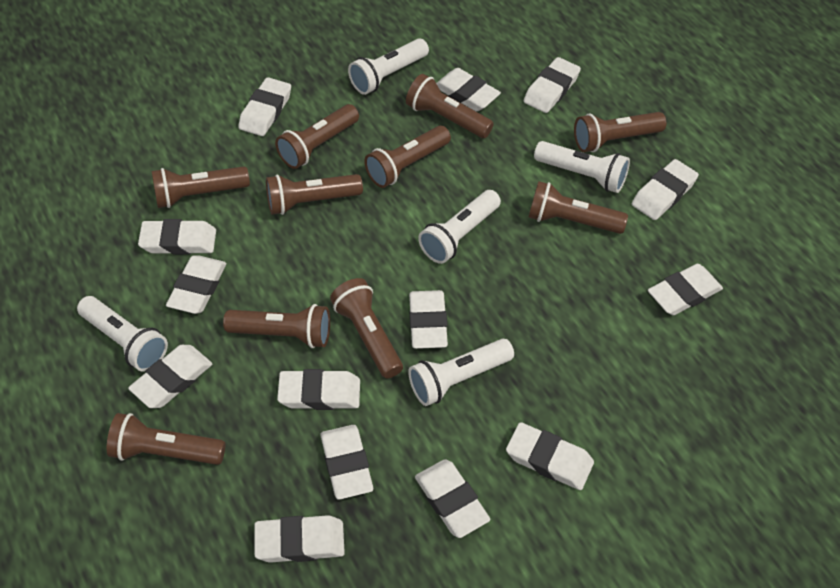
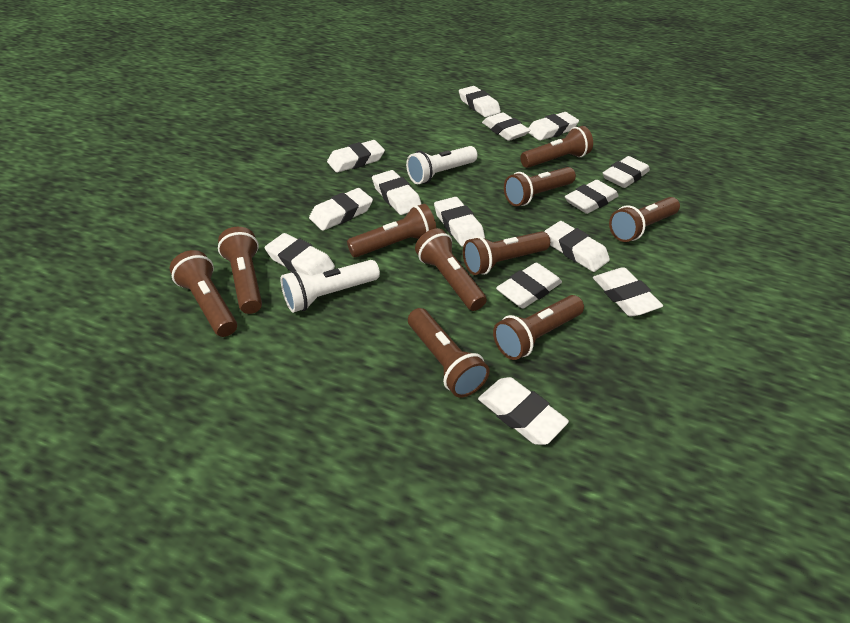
white flashlight: 5 -> 2

